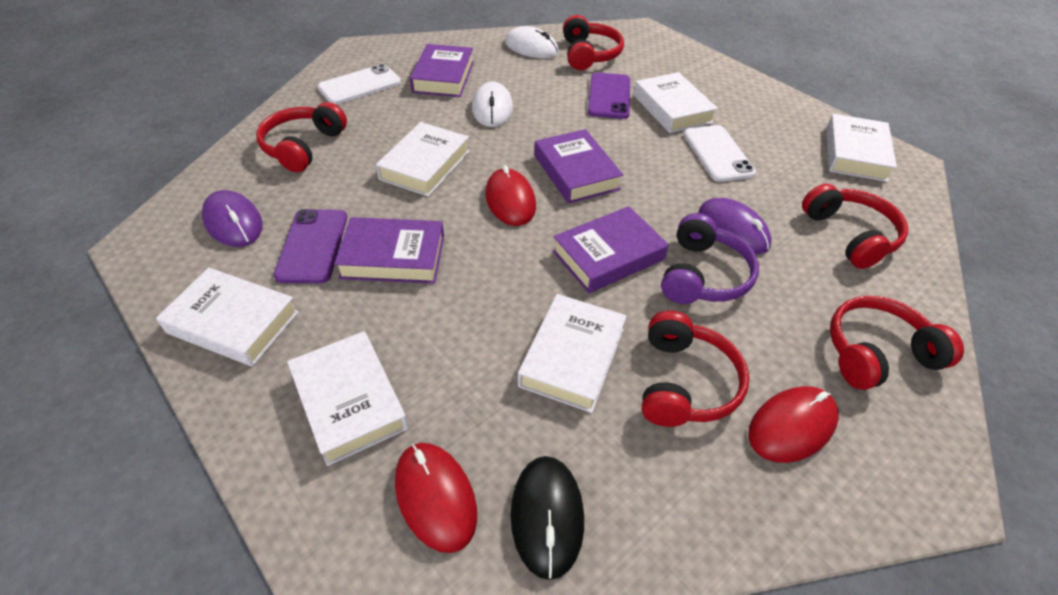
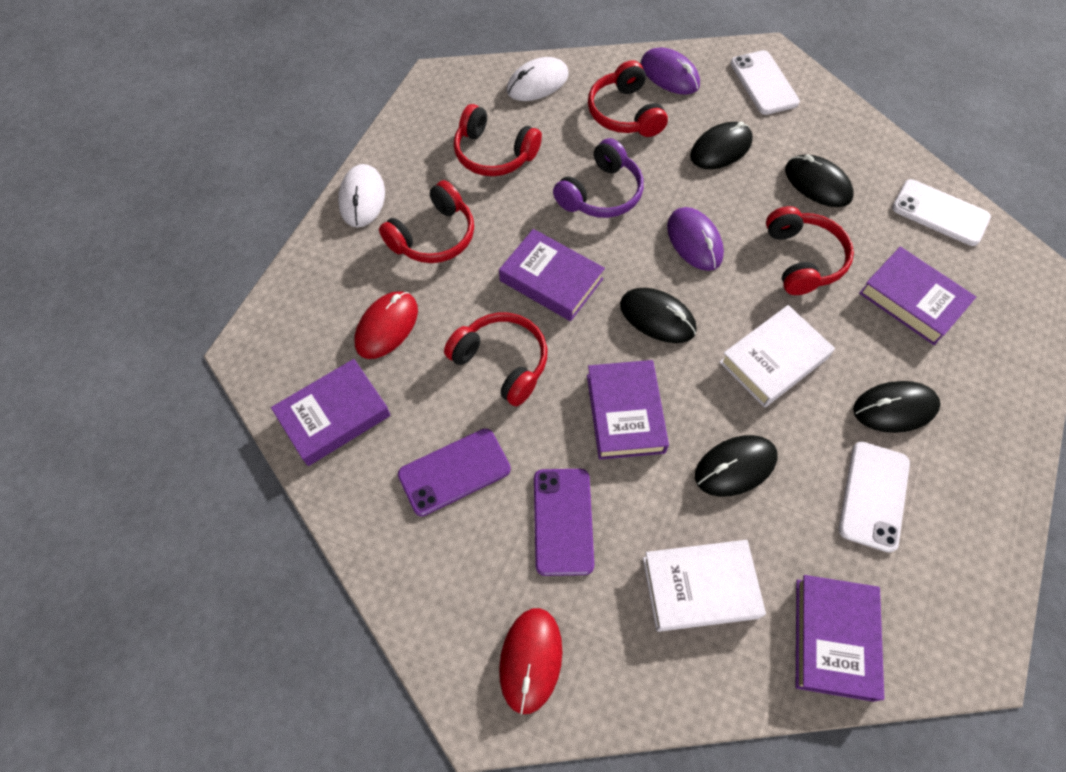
black mouse: 1 -> 5
purple book: 4 -> 5
red mouse: 3 -> 2
white book: 6 -> 2
white phone: 2 -> 3

